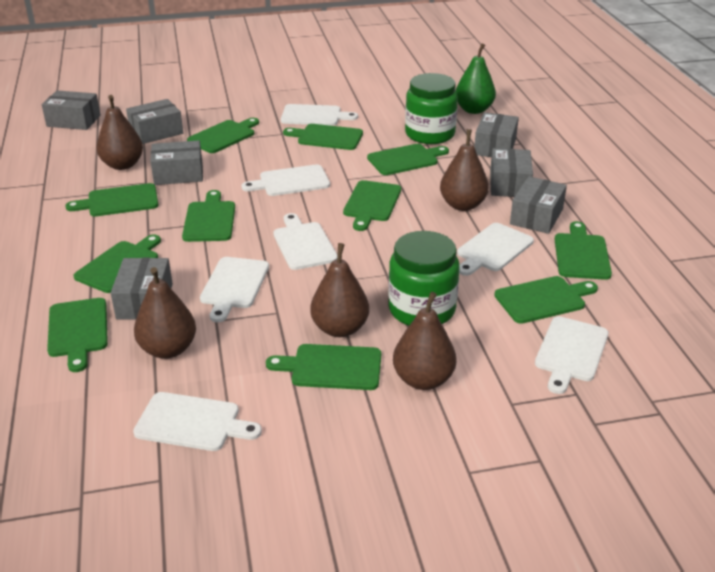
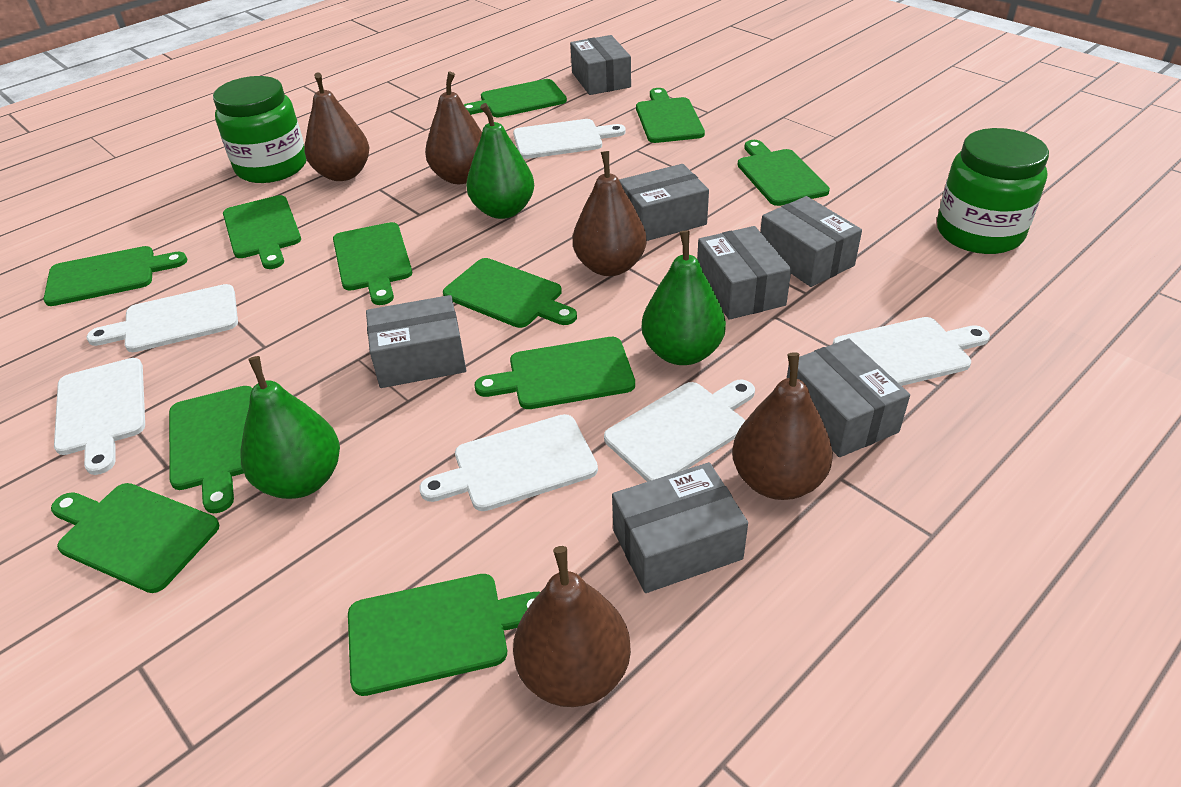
green pear: 1 -> 3
white cutting board: 7 -> 6

